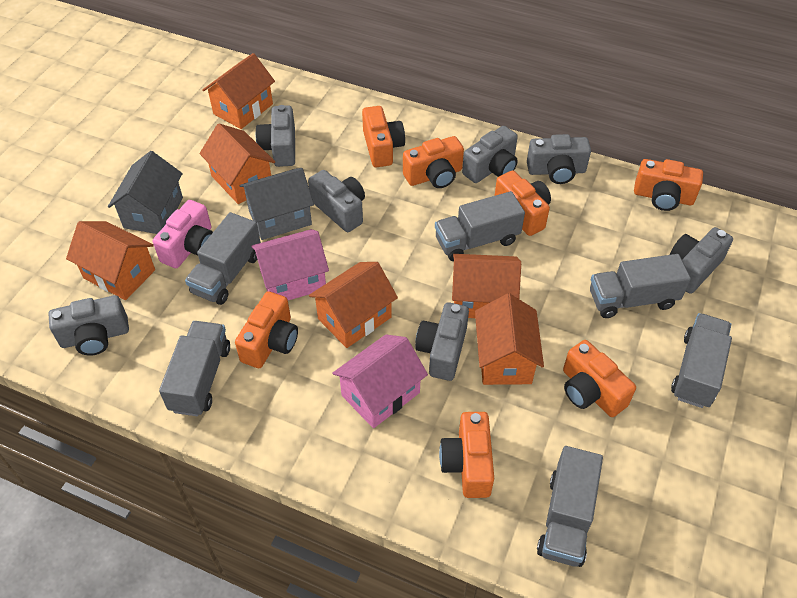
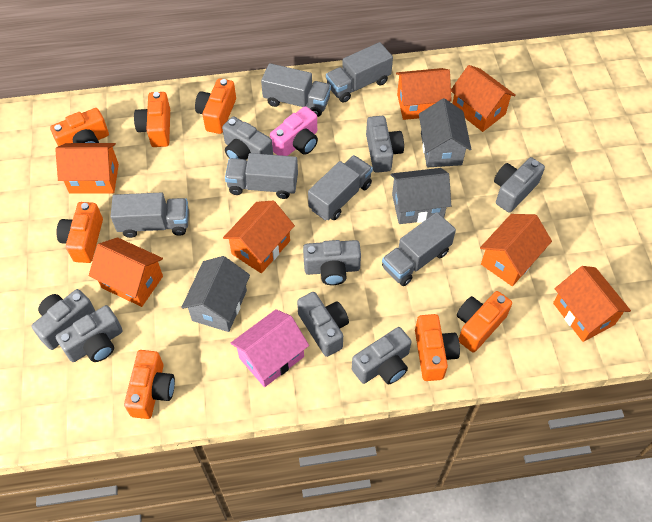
grey camera: 7 -> 8
grey house: 2 -> 3
orange house: 6 -> 7
pink house: 2 -> 1

